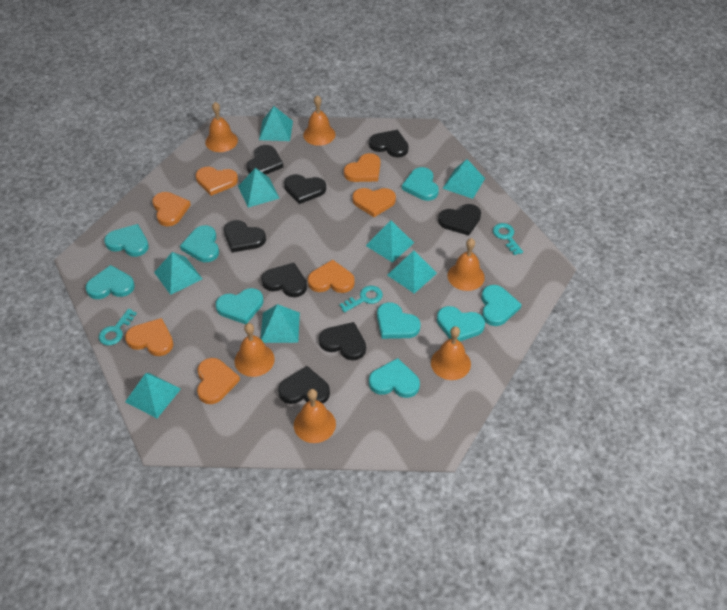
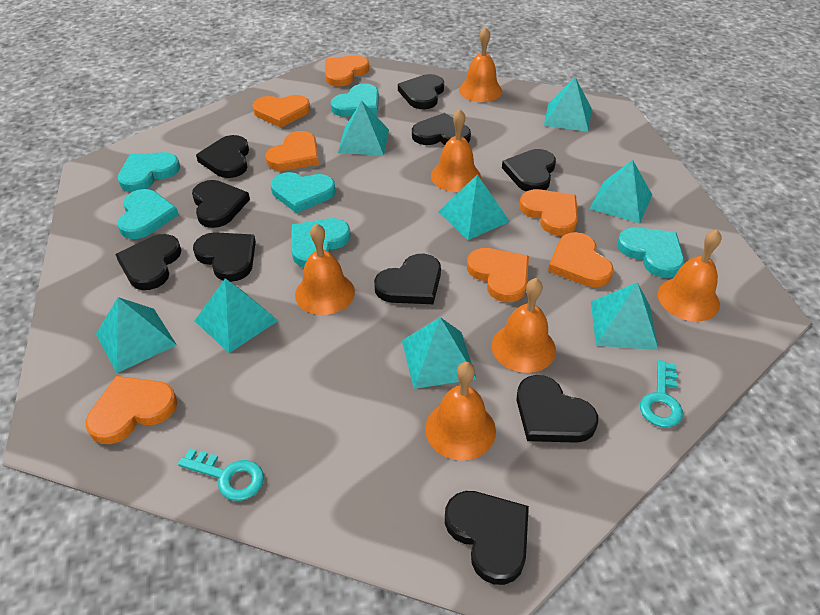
black heart: 8 -> 10
turquoise heart: 9 -> 6
turquoise key: 3 -> 2

